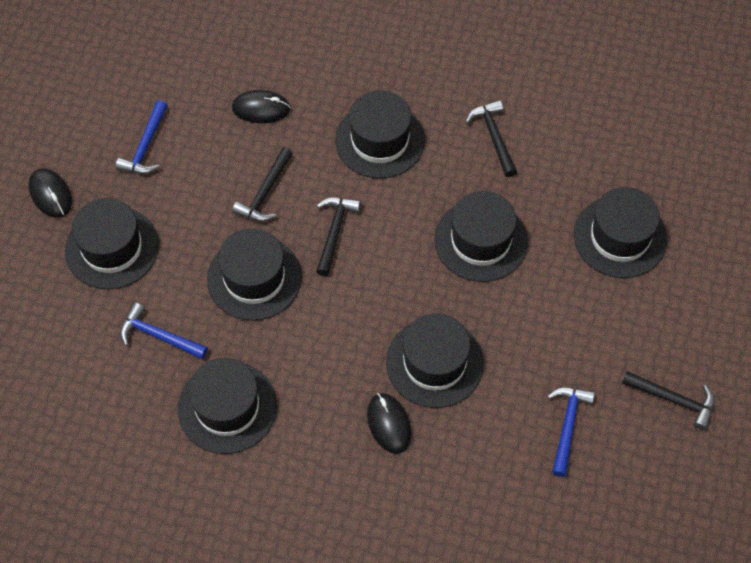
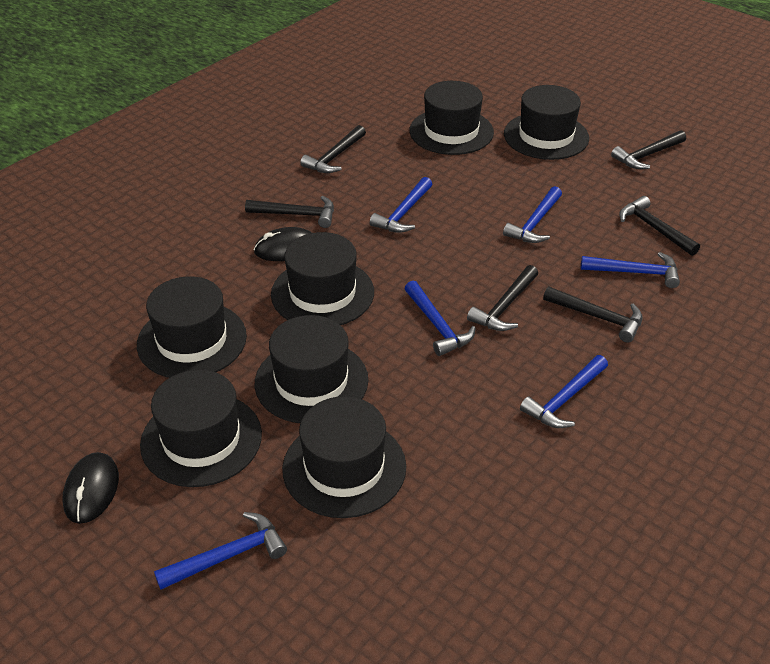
black hammer: 4 -> 6
black mouse: 3 -> 2
blue hammer: 3 -> 6

